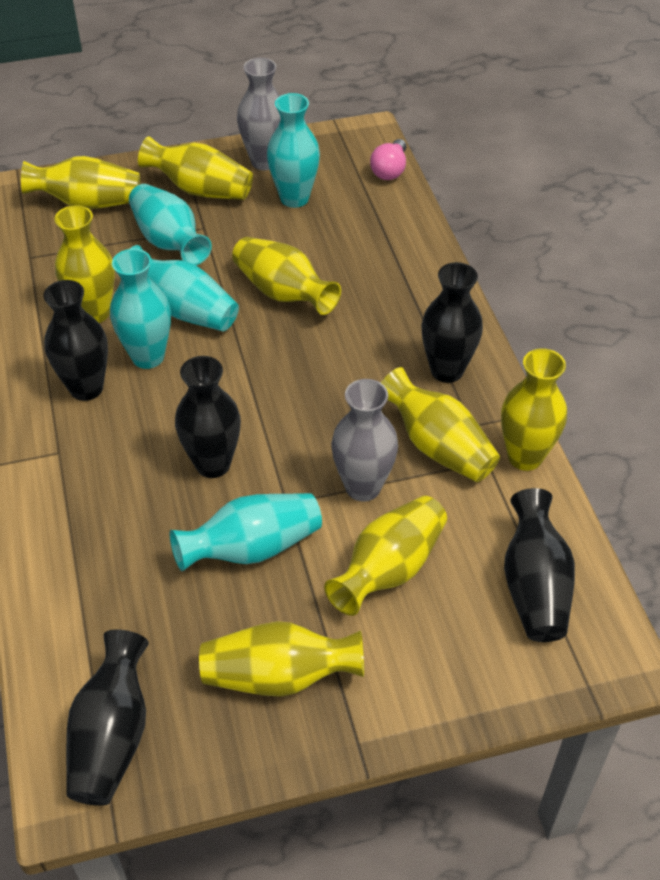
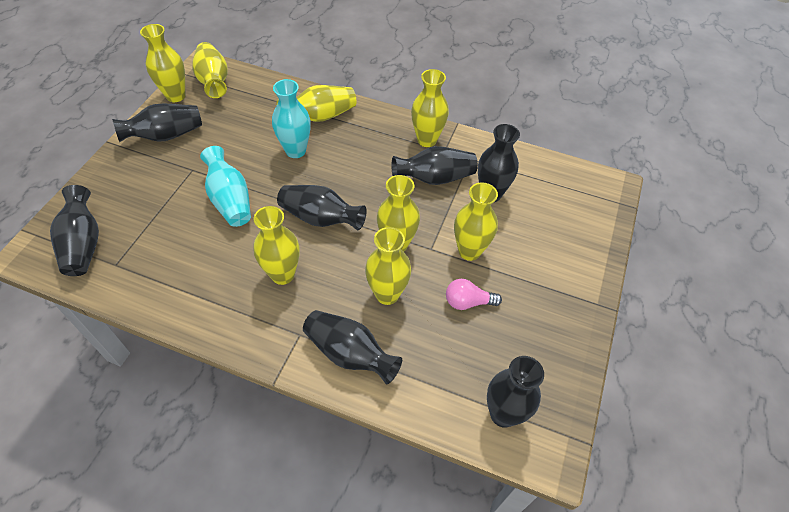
black vase: 5 -> 7
grey vase: 2 -> 0
turquoise vase: 5 -> 2

